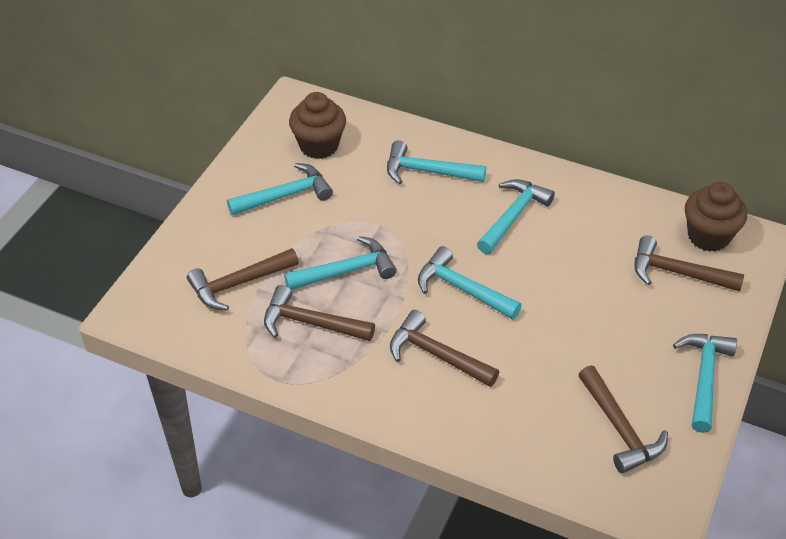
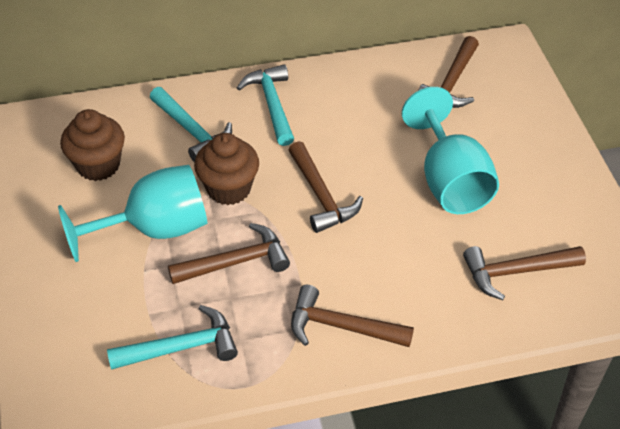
turquoise goblet: 0 -> 2
turquoise hammer: 6 -> 3

